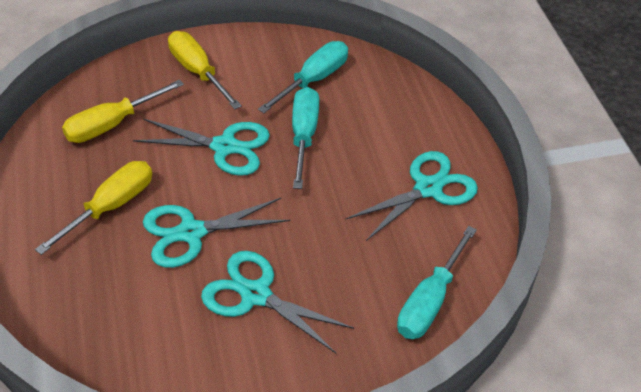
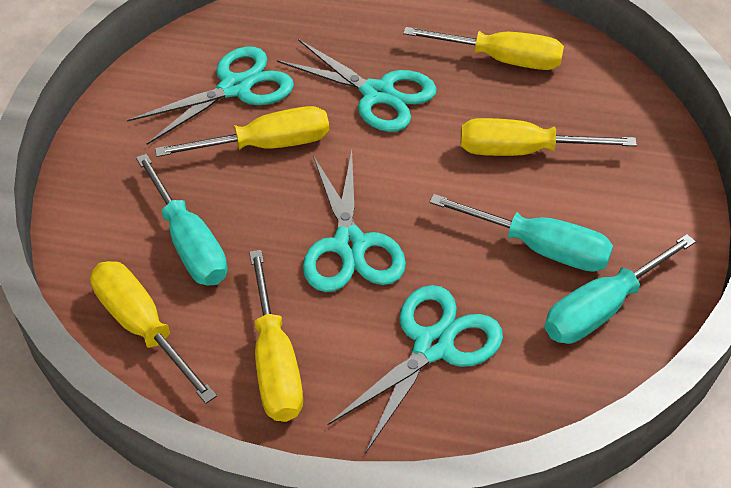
yellow screwdriver: 3 -> 5

